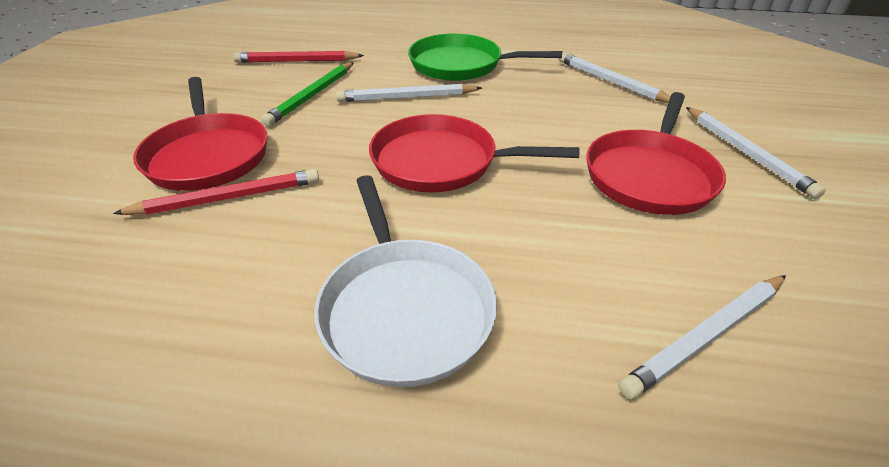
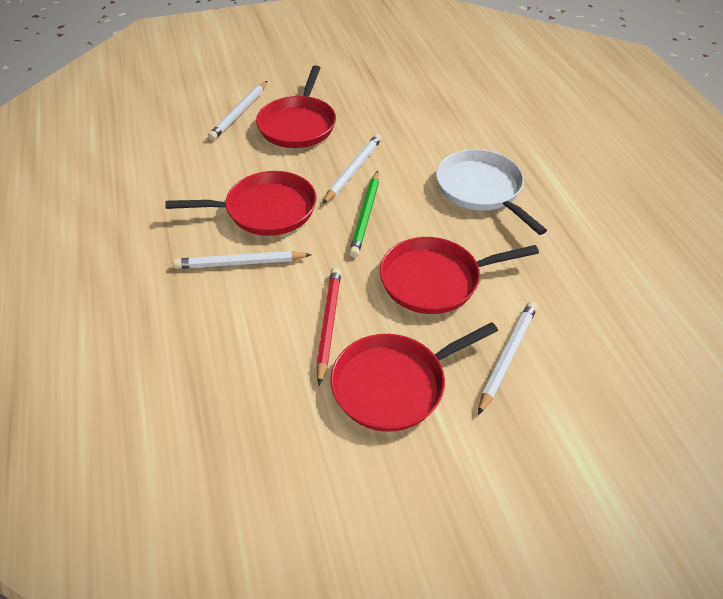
green pan: 1 -> 0
red pan: 3 -> 4
red pencil: 2 -> 1

